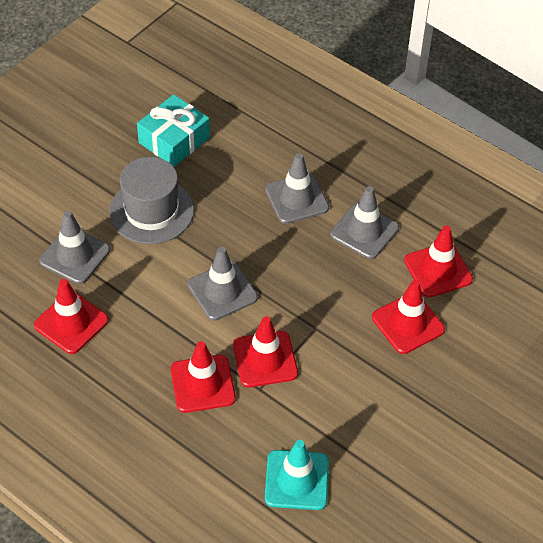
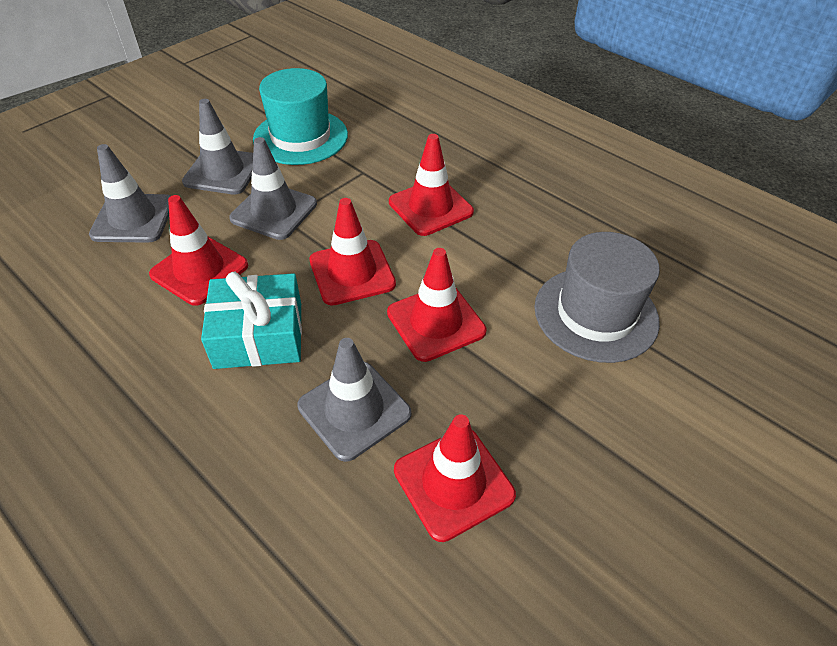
turquoise hat: 0 -> 1
turquoise traffic cone: 1 -> 0

